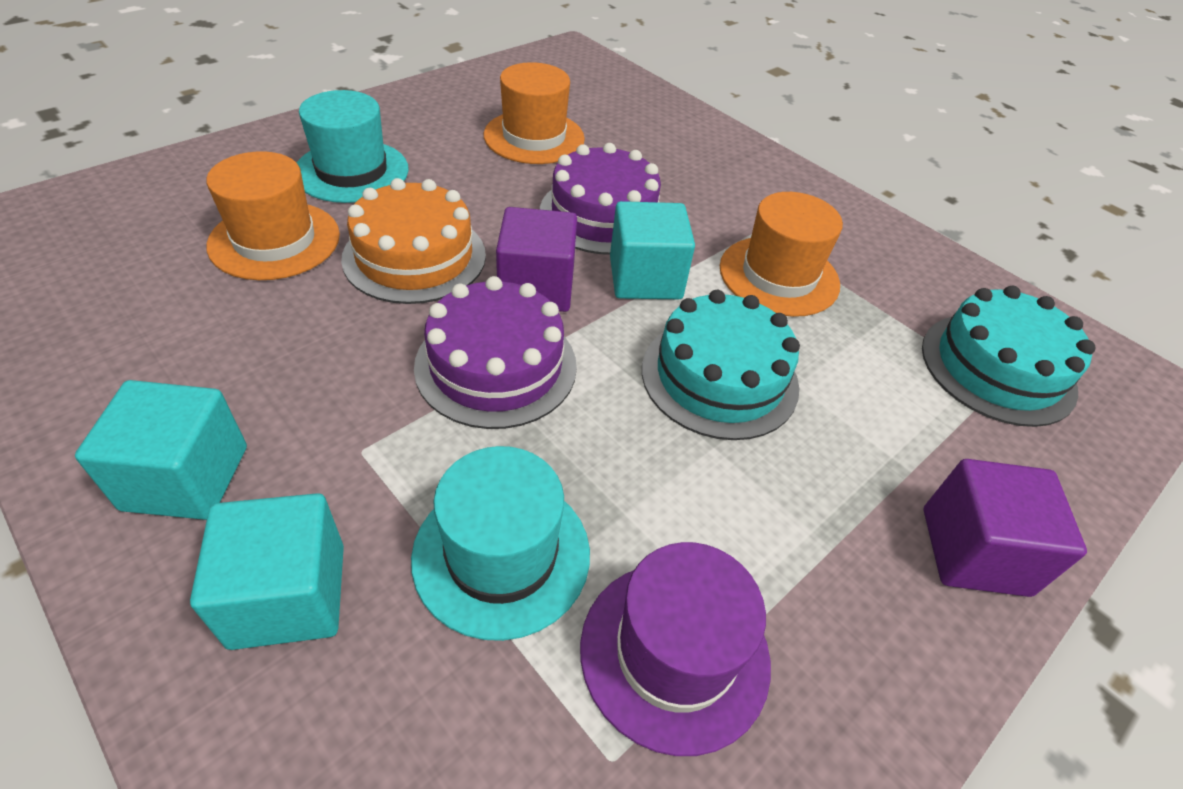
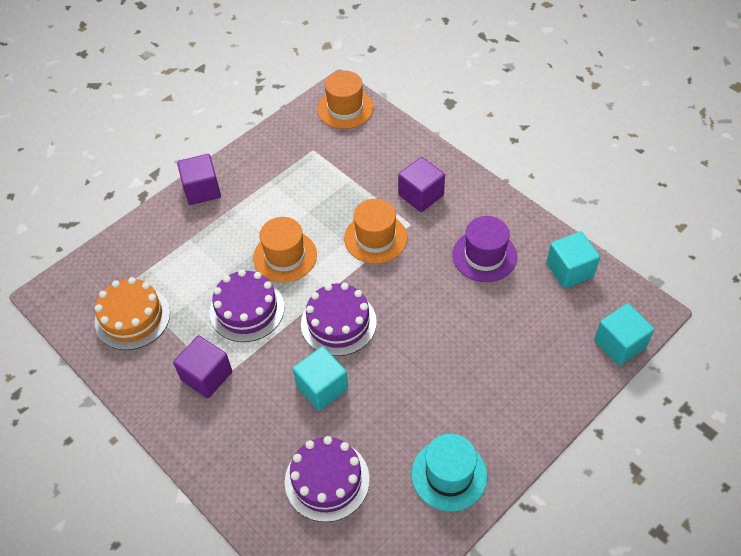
purple cake: 2 -> 3
purple cube: 2 -> 3
turquoise cake: 2 -> 0
turquoise hat: 2 -> 1

